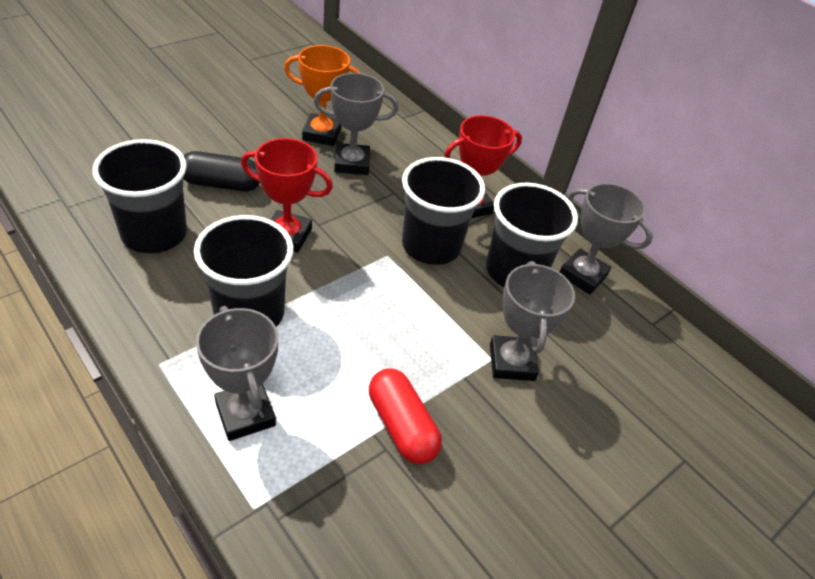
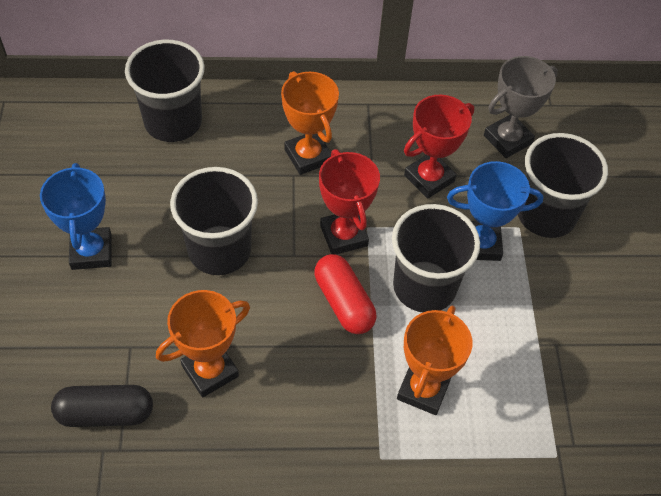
blue trophy: 0 -> 2
grey trophy: 4 -> 1
orange trophy: 1 -> 3

